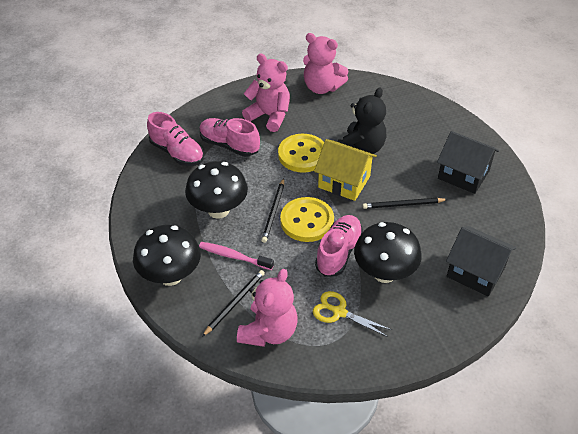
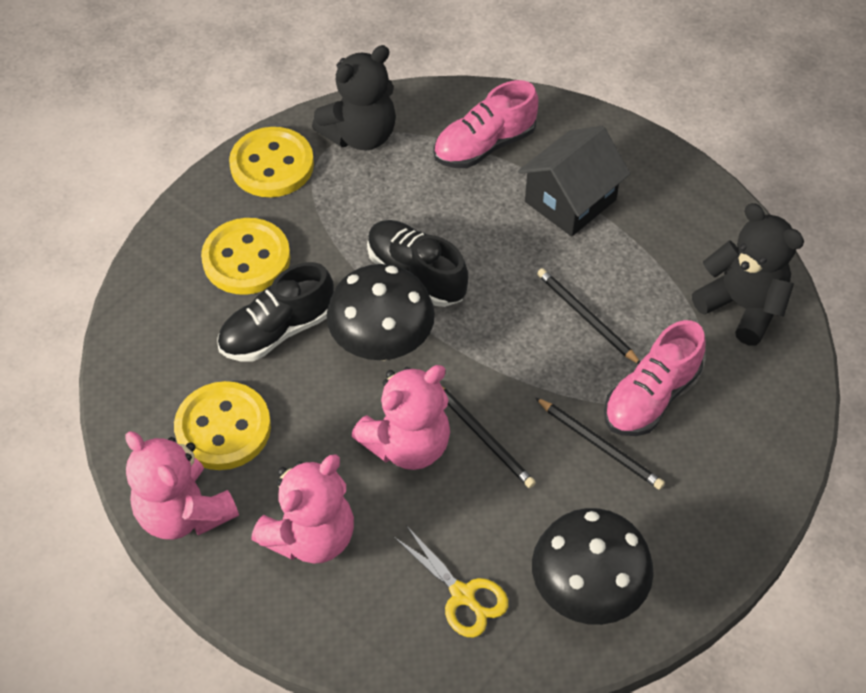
black house: 2 -> 1
black mushroom: 3 -> 2
black shoe: 0 -> 2
black teddy bear: 1 -> 2
pink shoe: 3 -> 2
pink toothbrush: 1 -> 0
yellow button: 2 -> 3
yellow house: 1 -> 0

